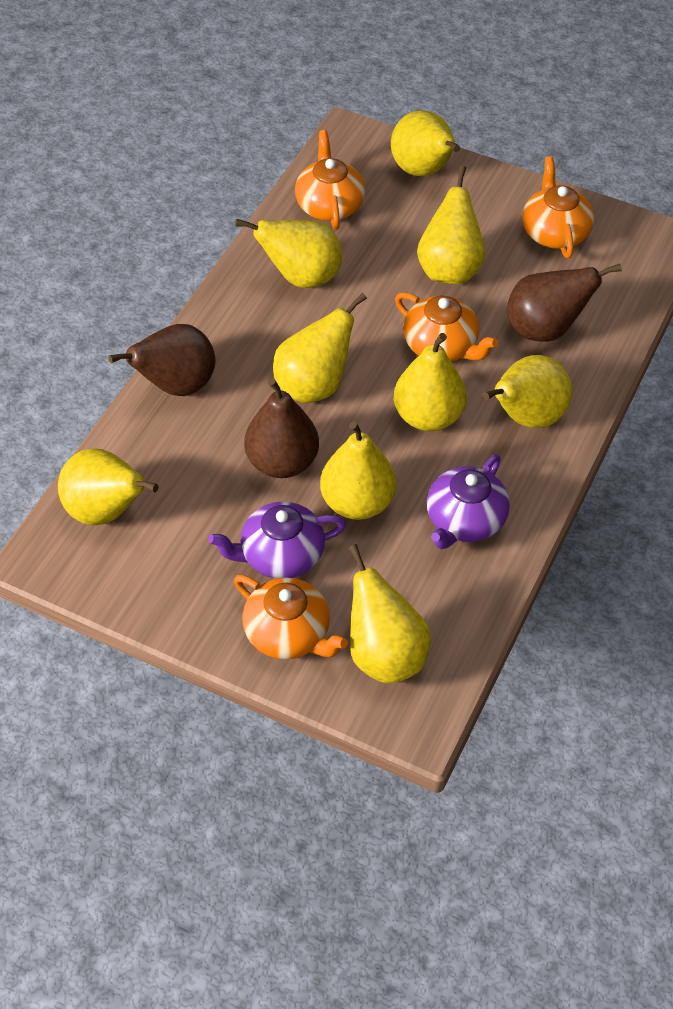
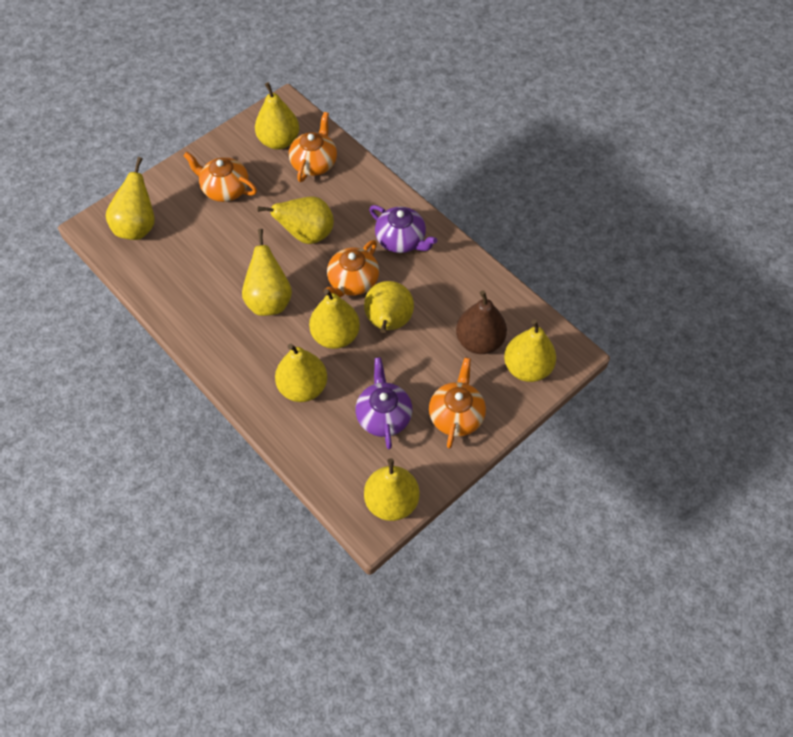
brown pear: 3 -> 1

